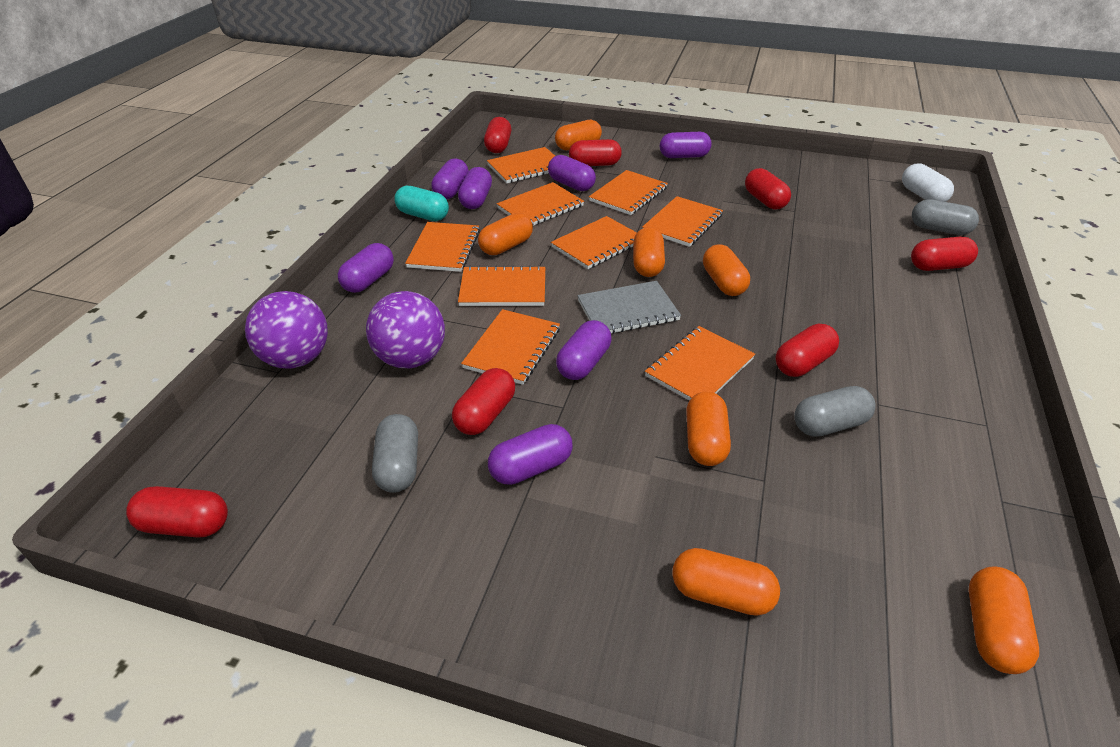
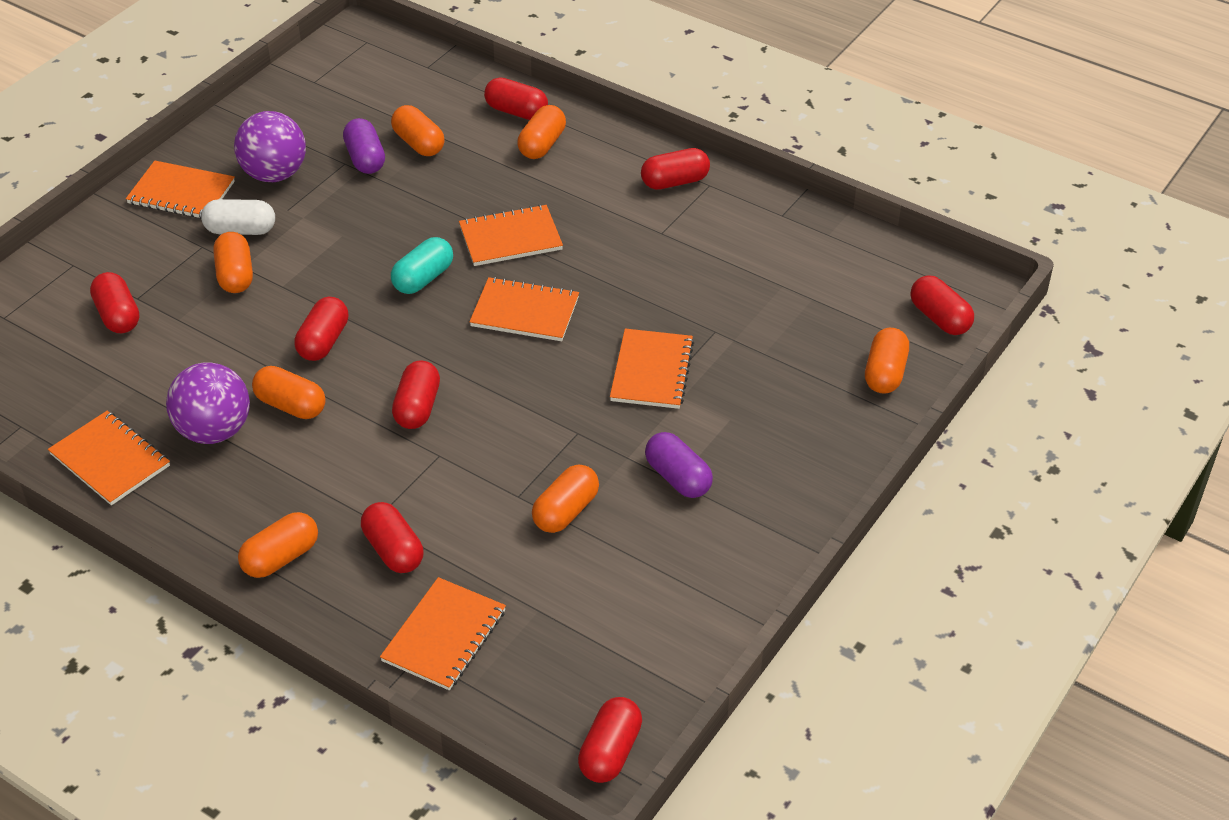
grey capsule: 3 -> 0
grey notebook: 1 -> 0
orange notebook: 9 -> 6
purple capsule: 7 -> 2
red capsule: 7 -> 8

